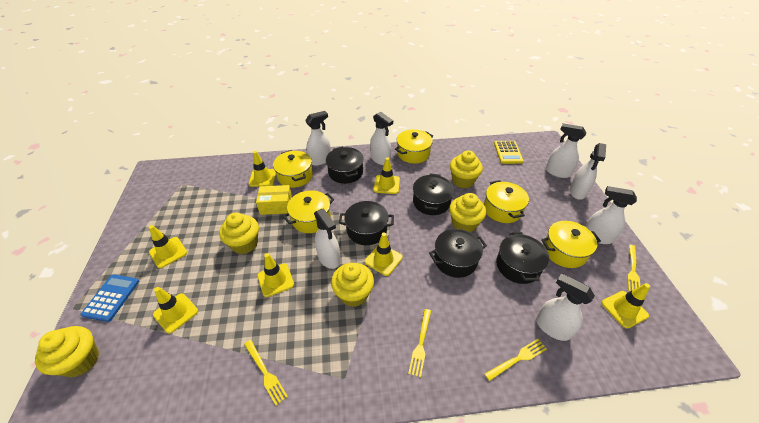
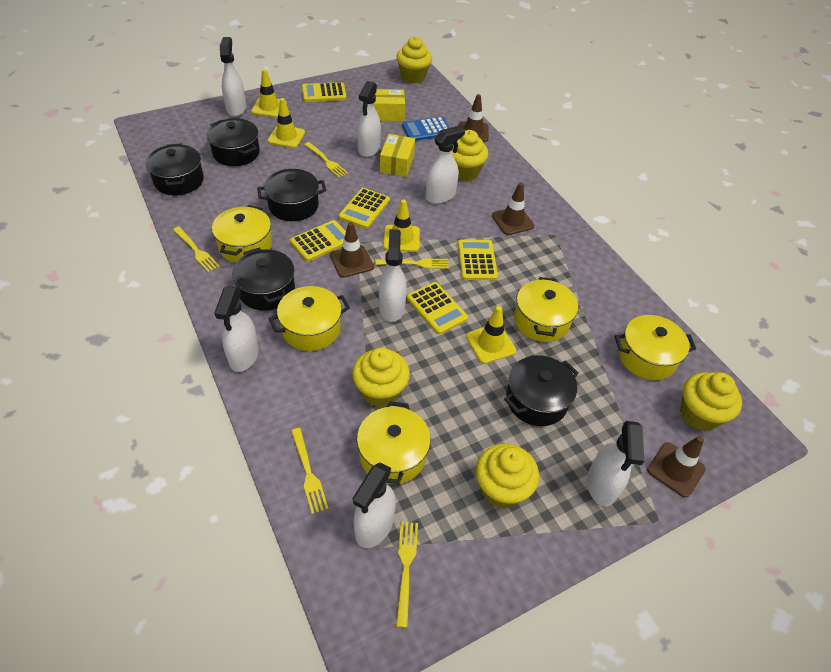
brown traffic cone: 0 -> 4
yellow box: 1 -> 2
yellow calculator: 1 -> 5
yellow fork: 4 -> 5
yellow traffic cone: 7 -> 4

